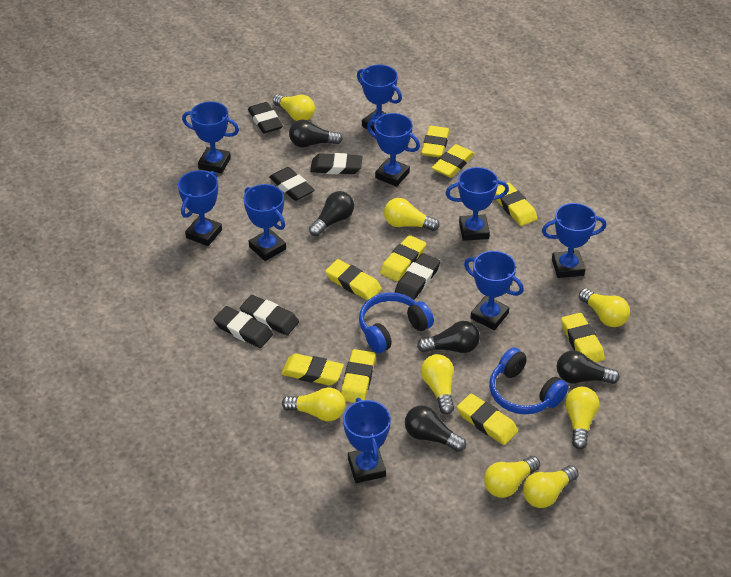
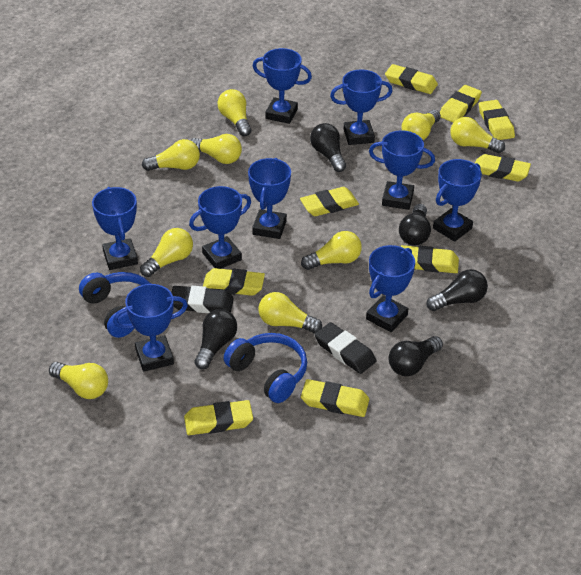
black eraser: 6 -> 2
yellow light bulb: 8 -> 9

